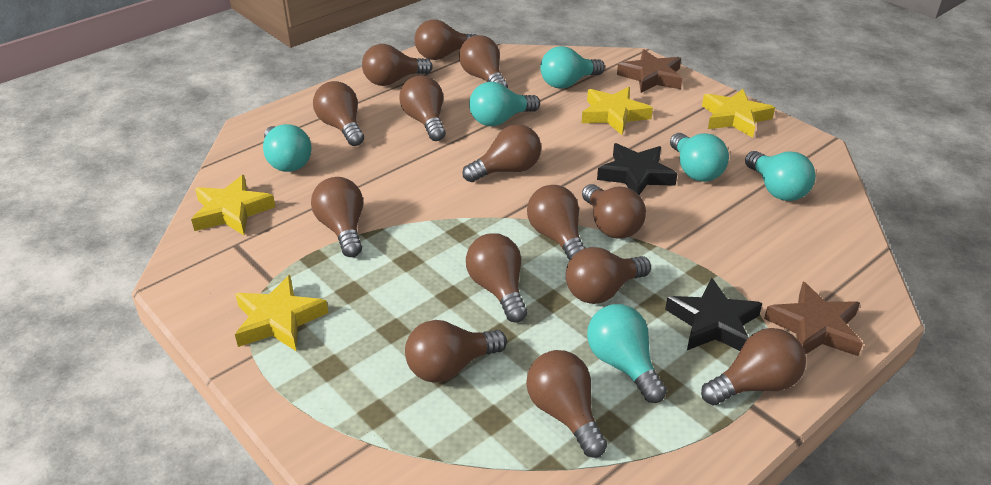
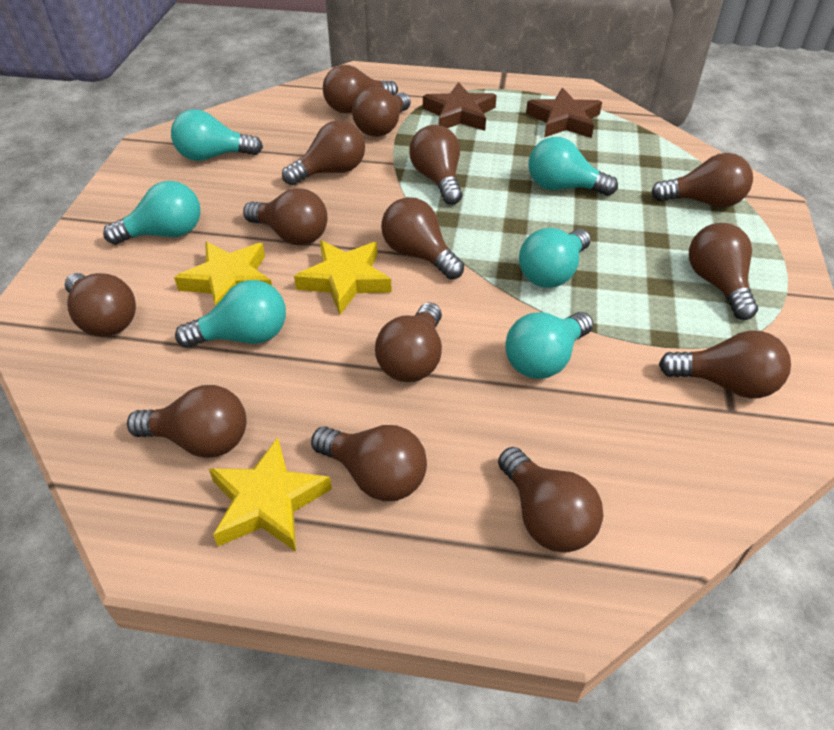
black star: 2 -> 0
yellow star: 4 -> 3

